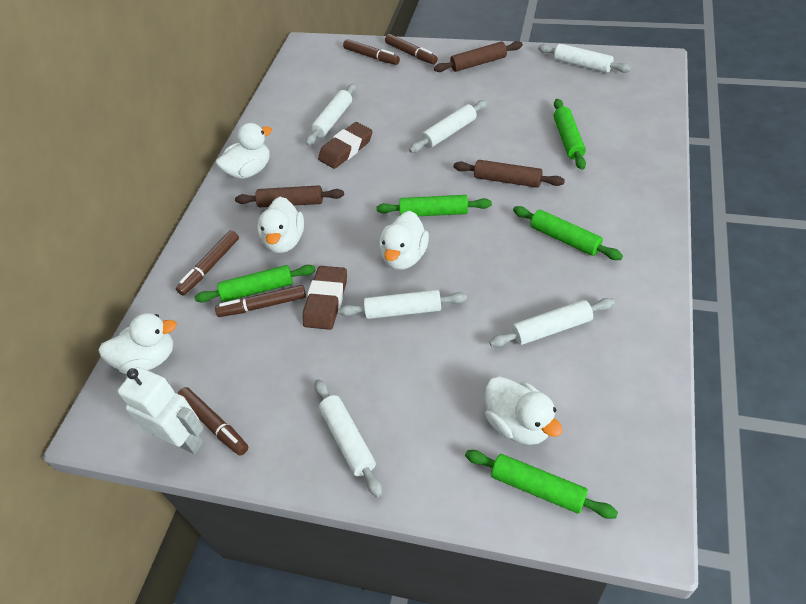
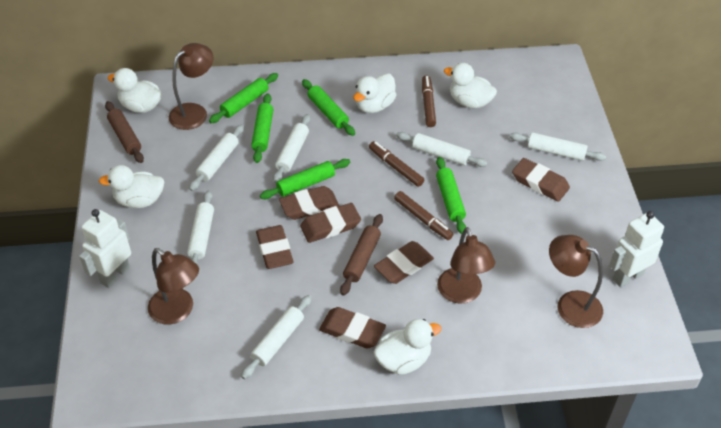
brown eraser: 2 -> 6
brown lamp: 0 -> 4
brown marker: 5 -> 3
brown rolling pin: 3 -> 2
white robot: 1 -> 2

